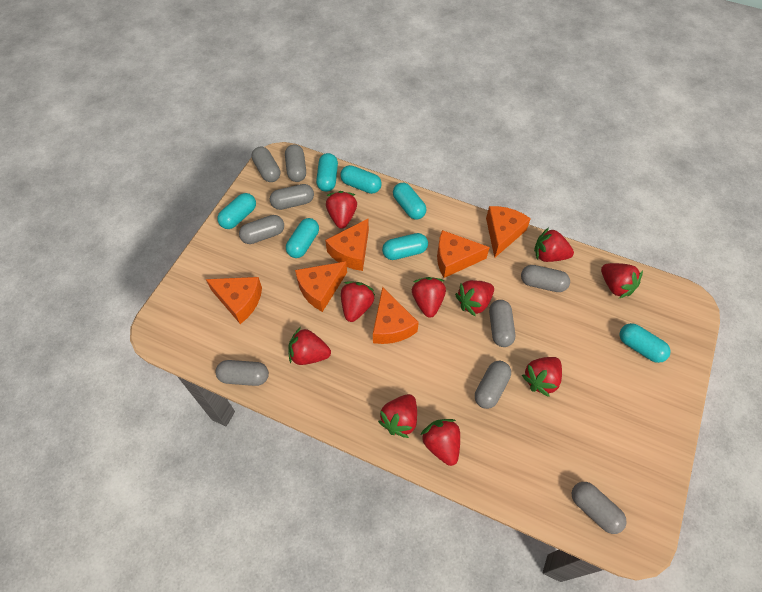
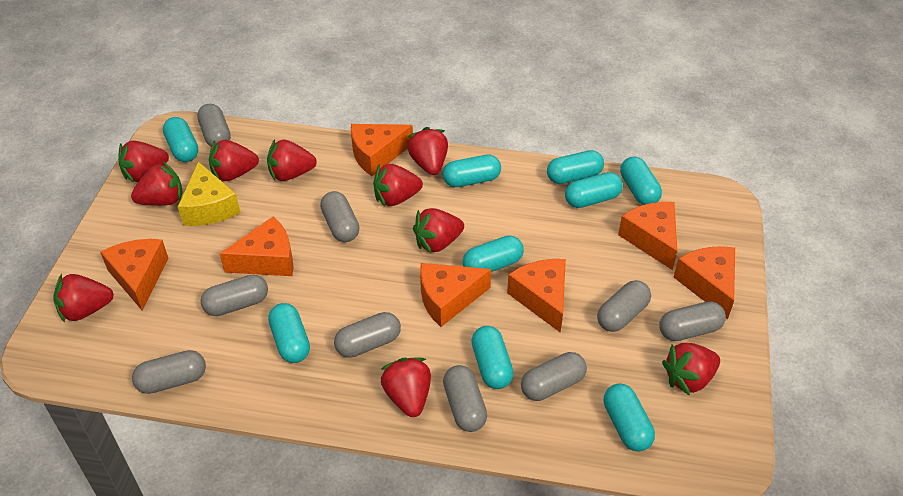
orange cheese: 6 -> 7
turquoise capsule: 7 -> 9
yellow cheese: 0 -> 1

